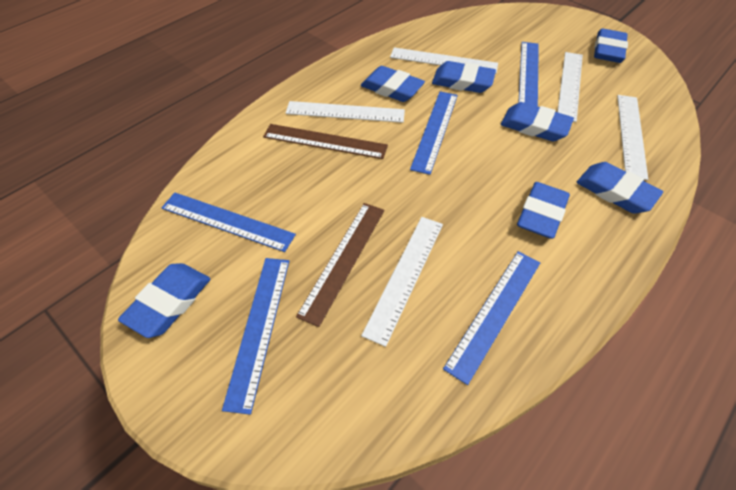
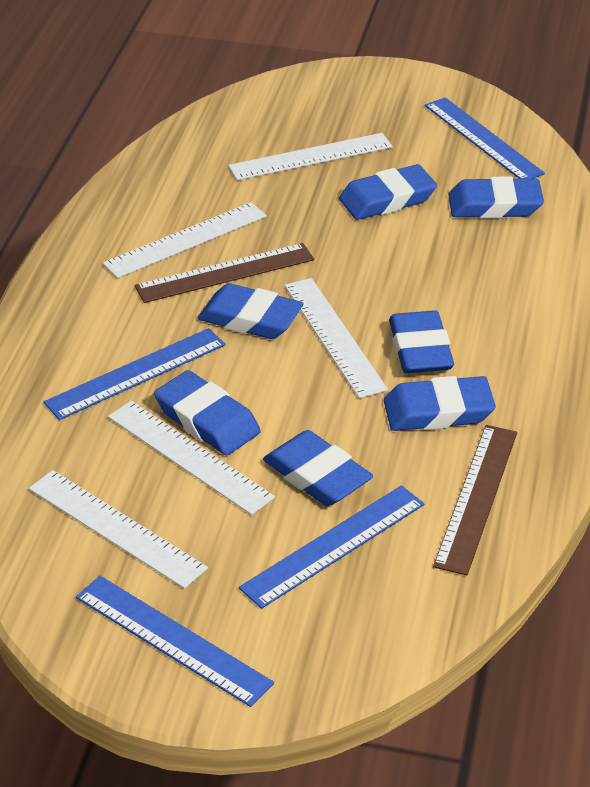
blue ruler: 5 -> 4

